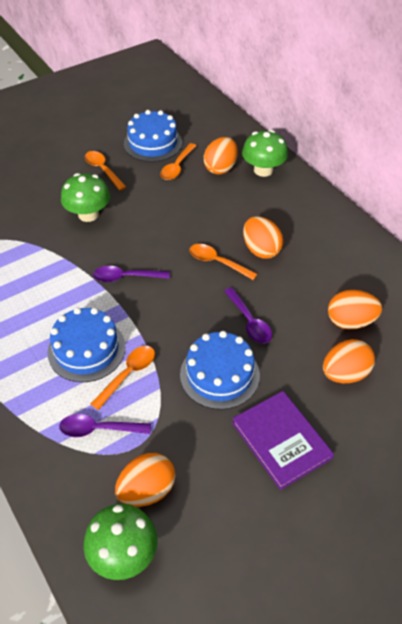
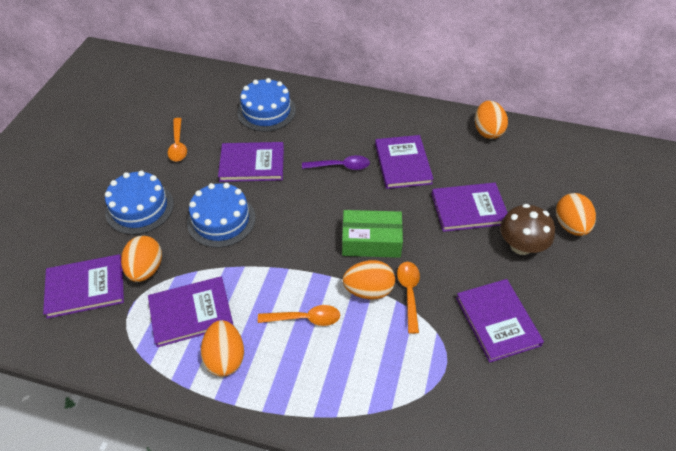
brown mushroom: 0 -> 1
green box: 0 -> 1
green mushroom: 3 -> 0
orange spoon: 4 -> 3
purple book: 1 -> 6
purple spoon: 3 -> 1

